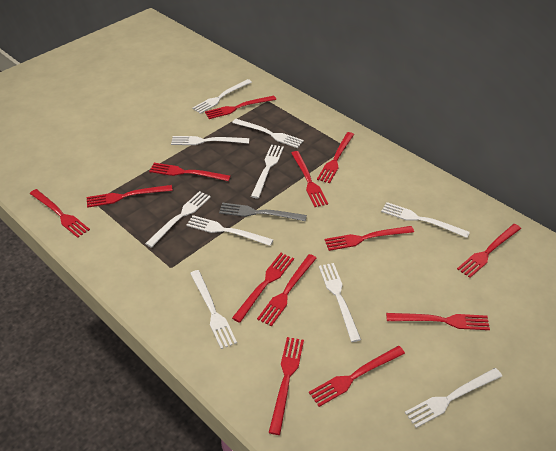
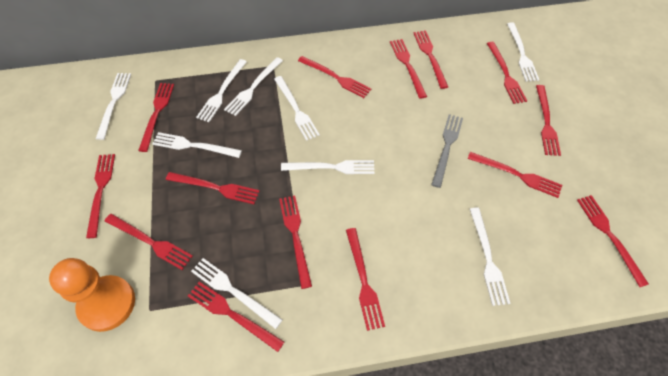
orange pawn: 0 -> 1
red fork: 13 -> 14
white fork: 10 -> 9

